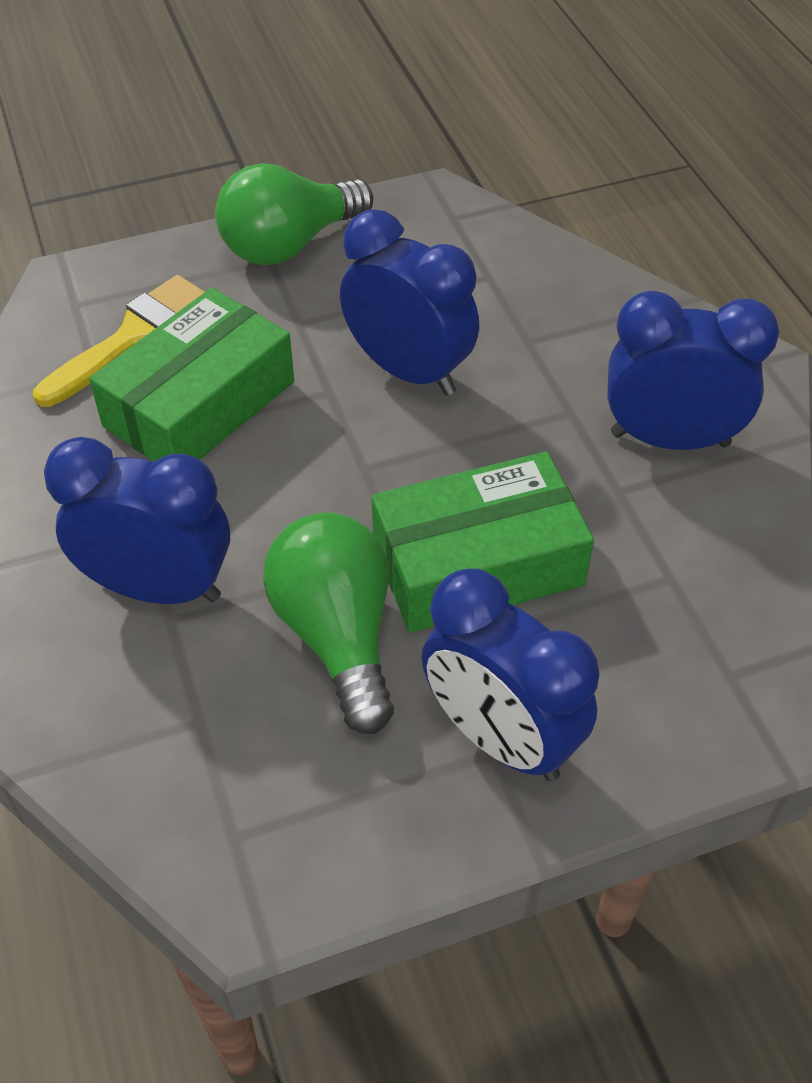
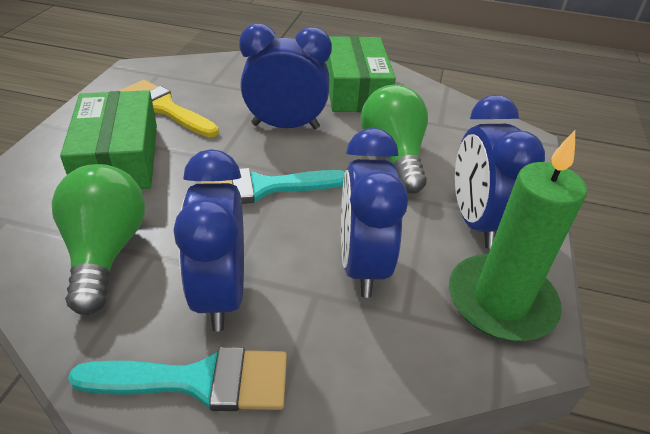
green candle: 0 -> 1
turquoise brush: 0 -> 2

